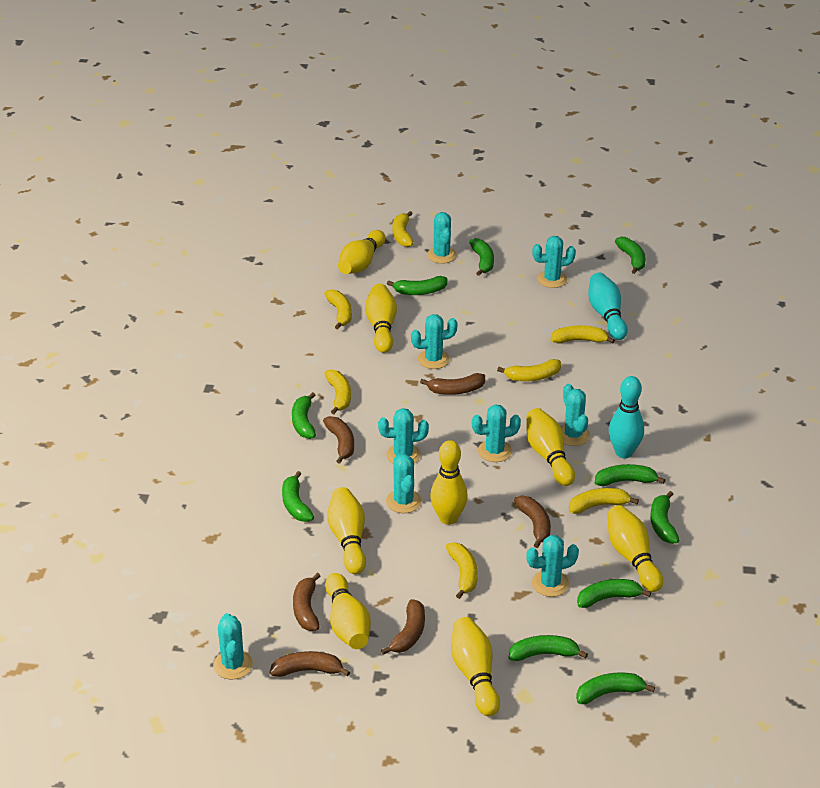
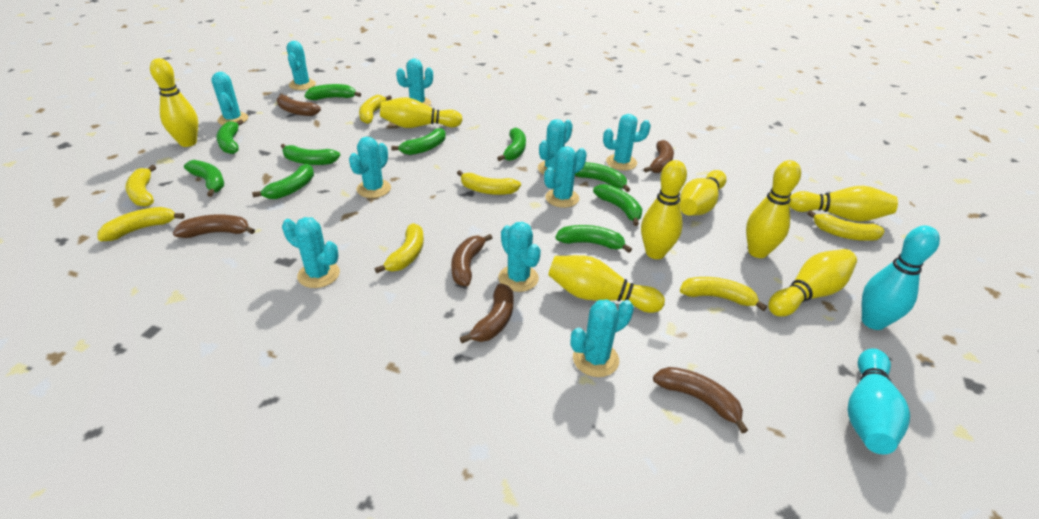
turquoise cactus: 9 -> 10

